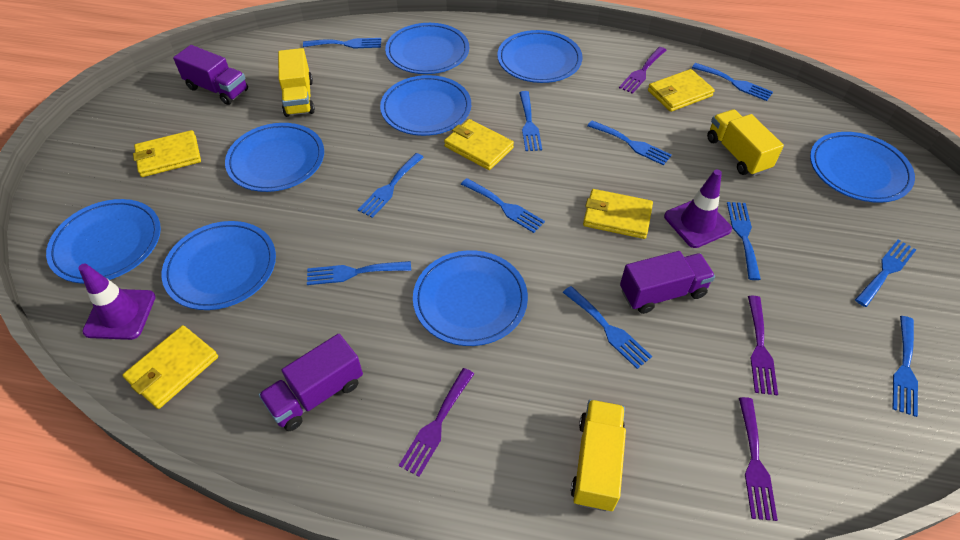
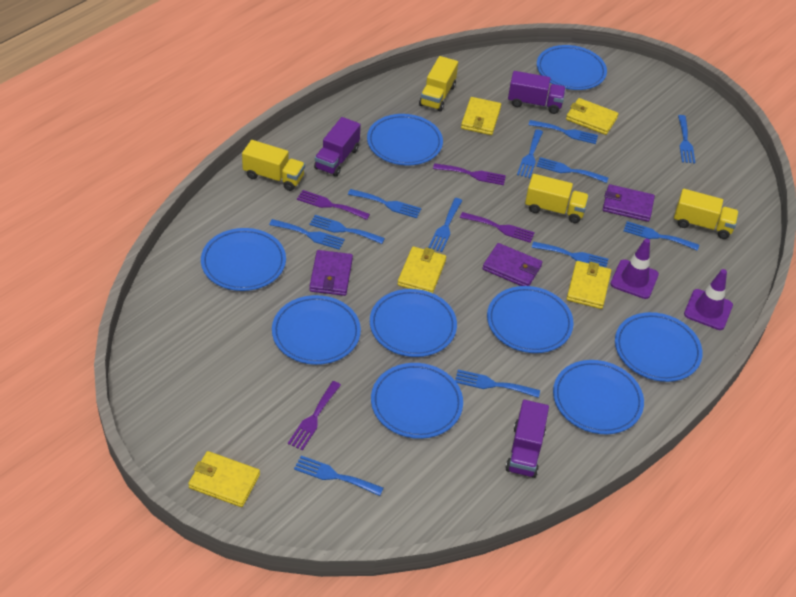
blue fork: 11 -> 12
blue plate: 8 -> 9
purple wallet: 0 -> 3
yellow truck: 3 -> 4

